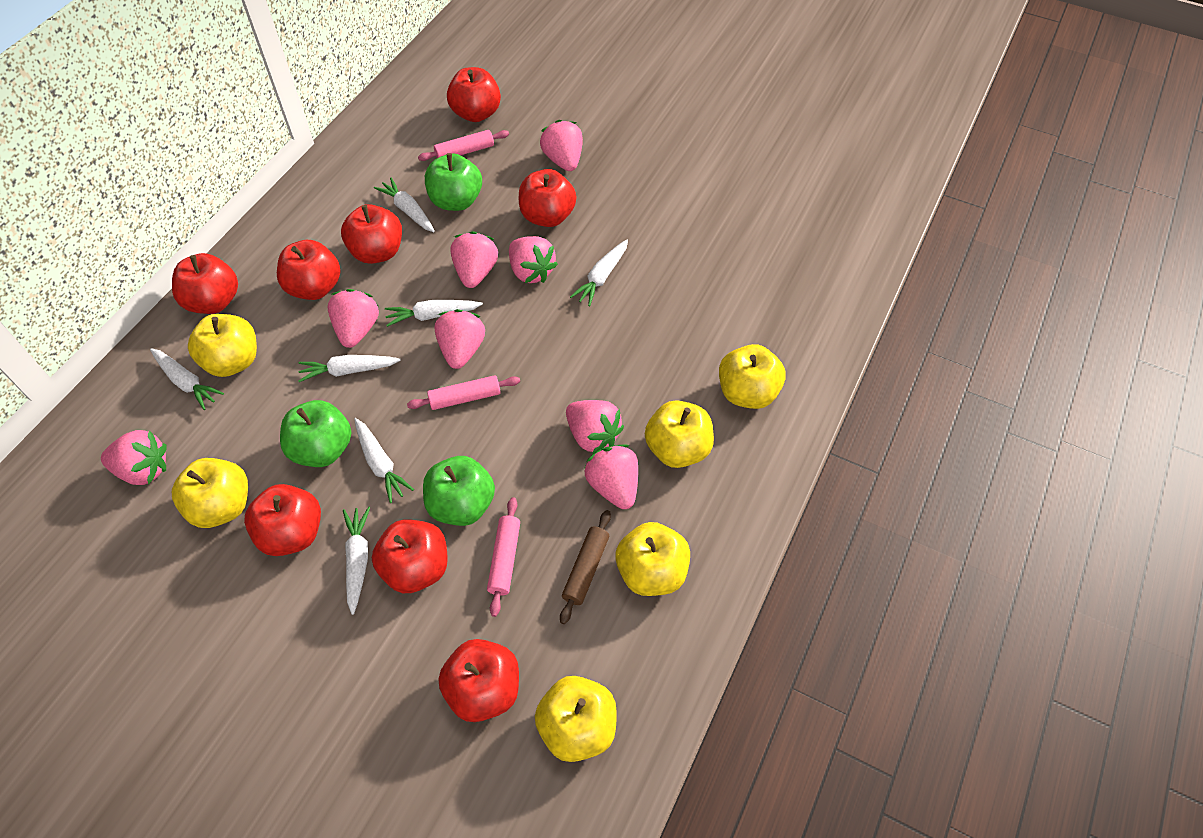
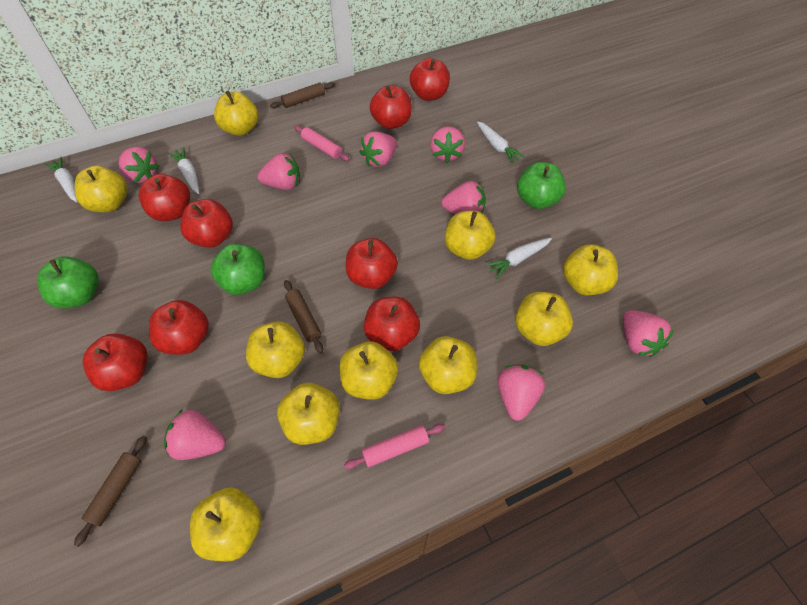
brown rolling pin: 1 -> 3
pink rolling pin: 3 -> 2
white carrot: 7 -> 4
yellow apple: 6 -> 10

